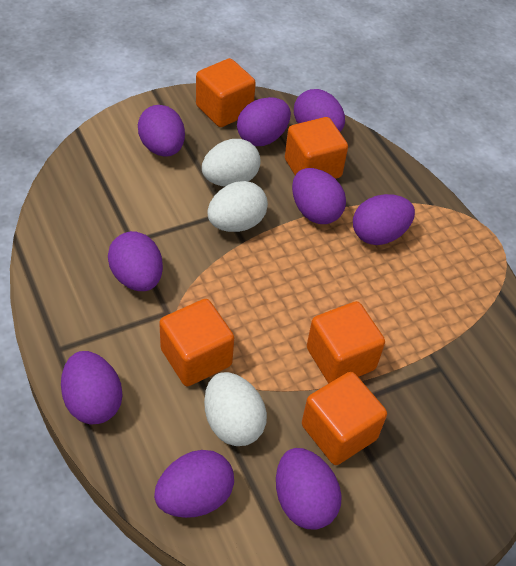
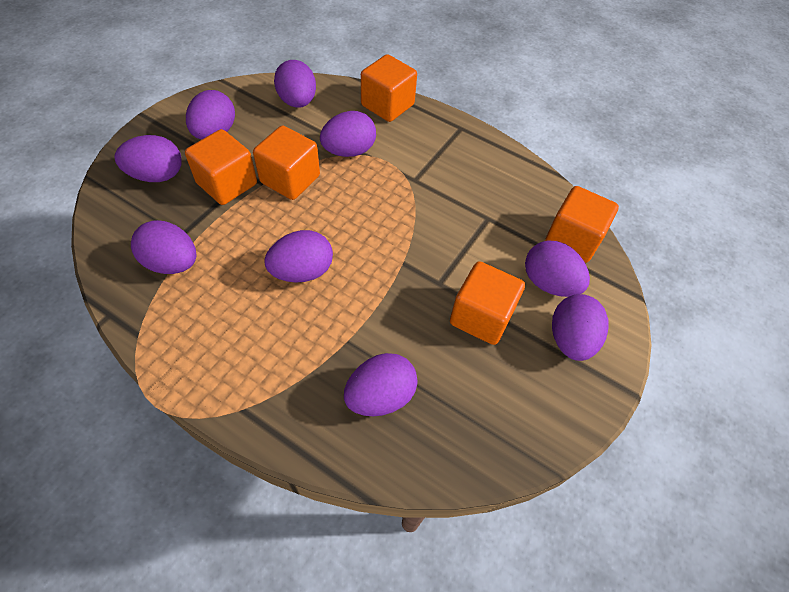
white egg: 3 -> 0

